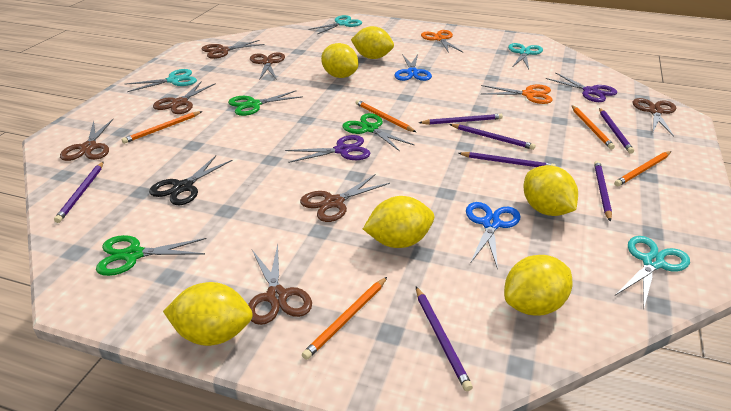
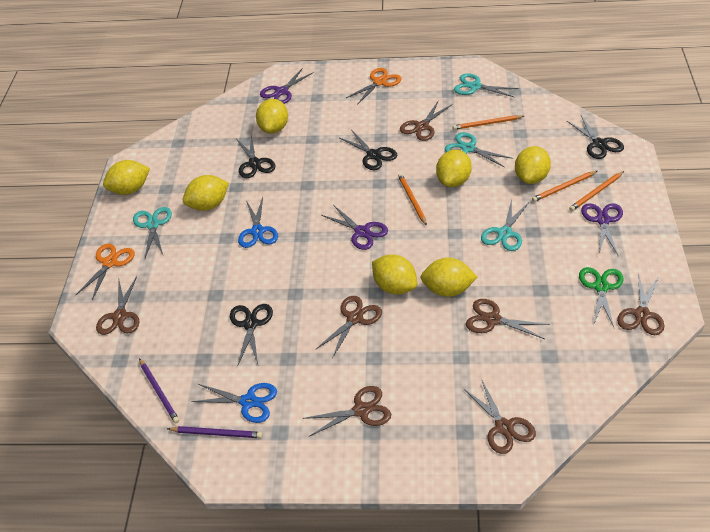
black scissors: 1 -> 4
green scissors: 3 -> 1
orange pencil: 5 -> 4
purple pencil: 7 -> 2
purple scissors: 2 -> 3
yellow lemon: 6 -> 7

